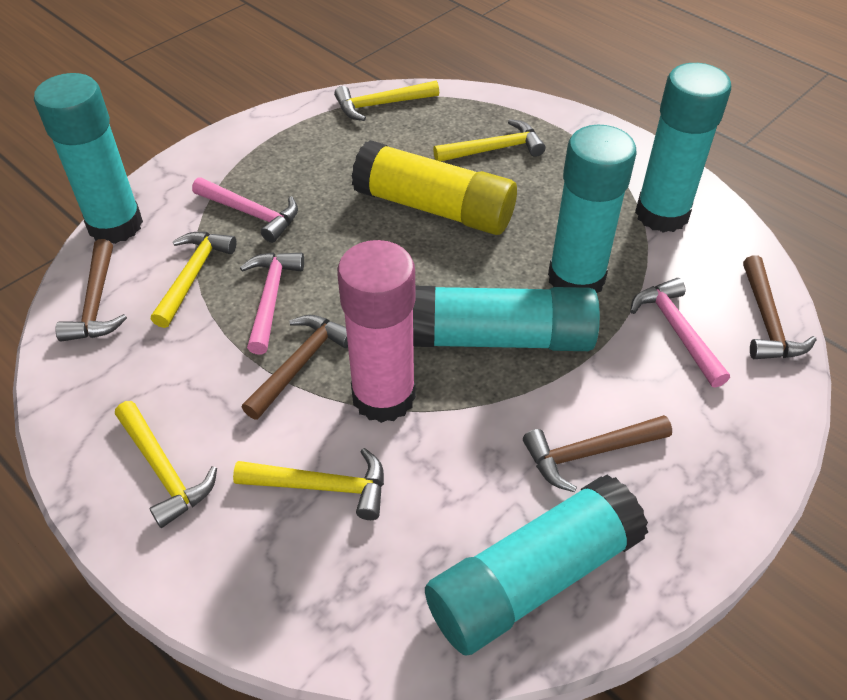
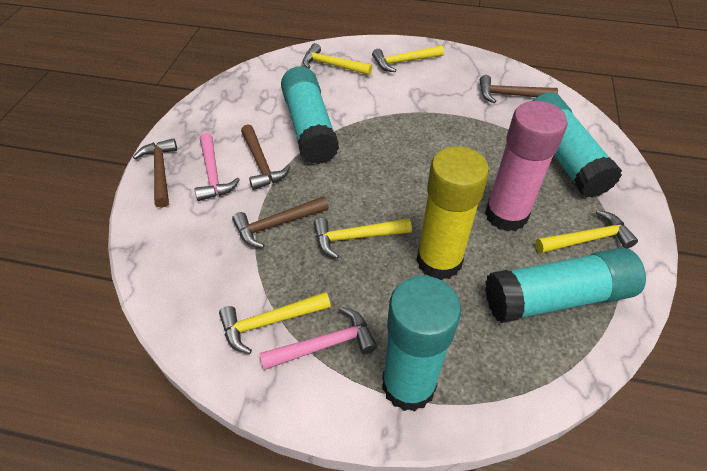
pink hammer: 3 -> 2
turquoise glue stick: 5 -> 4

